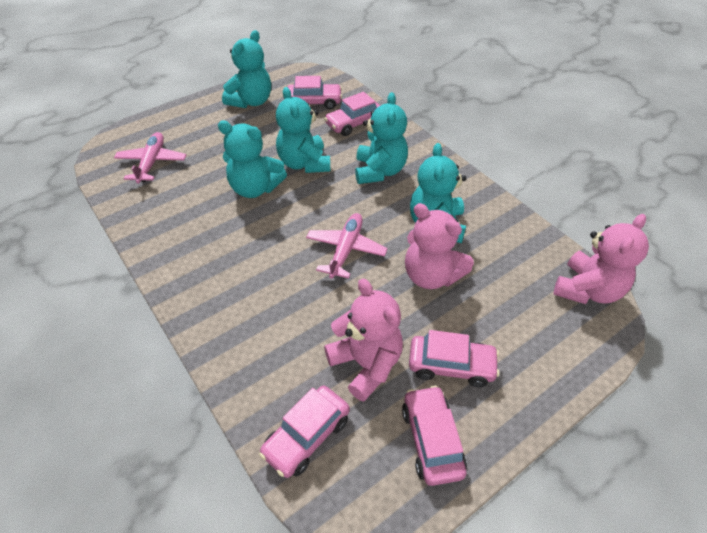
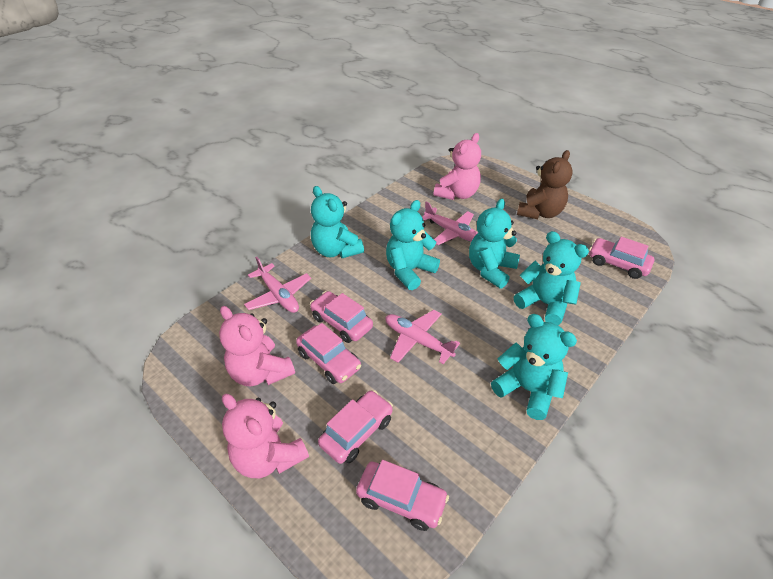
brown teddy bear: 0 -> 1
pink plane: 2 -> 3

